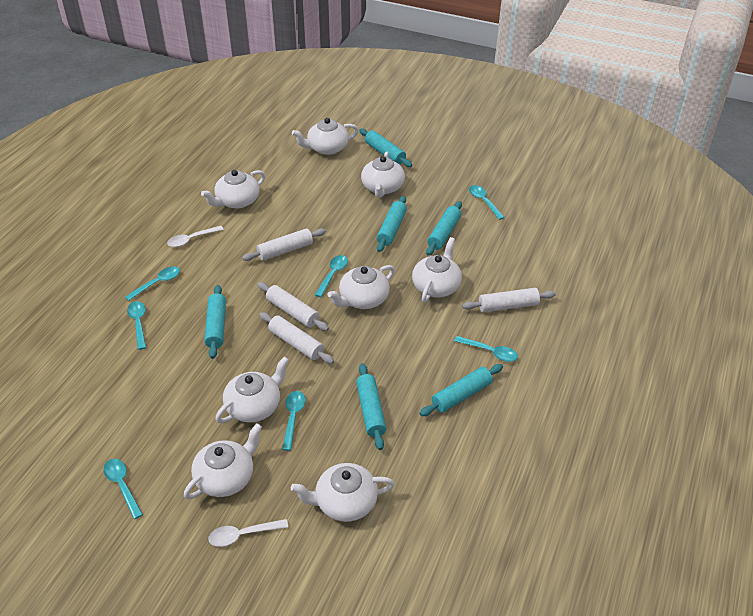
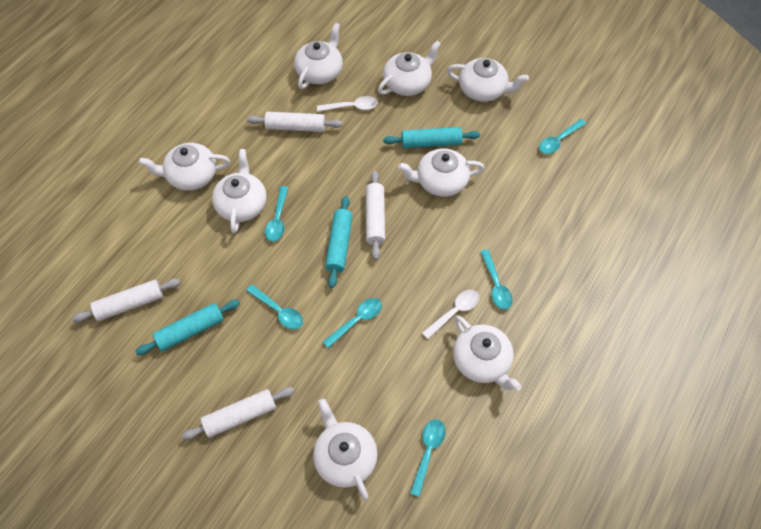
turquoise rolling pin: 6 -> 3
turquoise spoon: 7 -> 6

